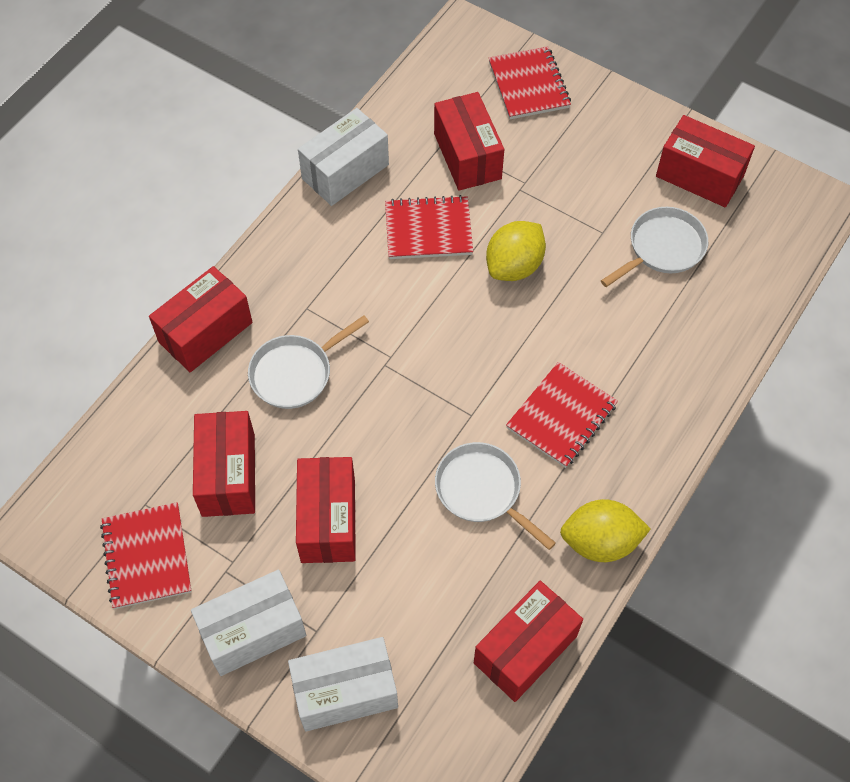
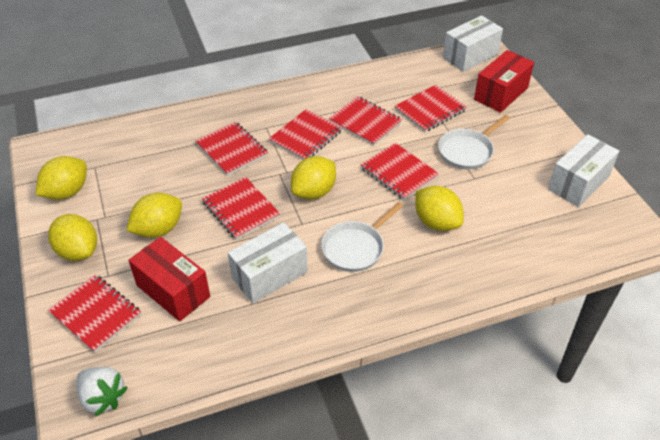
red box: 6 -> 2
red notebook: 4 -> 7
white pan: 3 -> 2
white strawberry: 0 -> 1
yellow lemon: 2 -> 5

